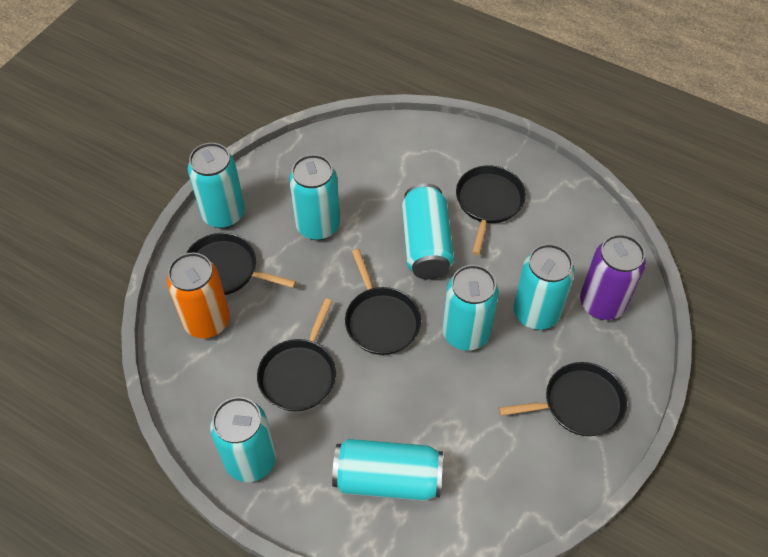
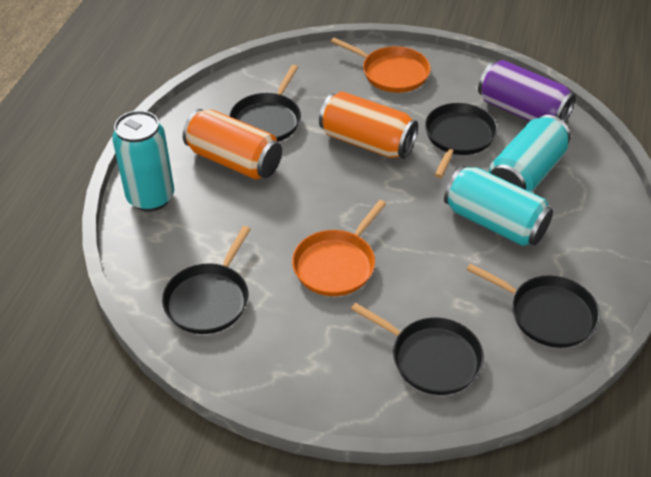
orange can: 1 -> 2
orange pan: 0 -> 2
turquoise can: 7 -> 3

